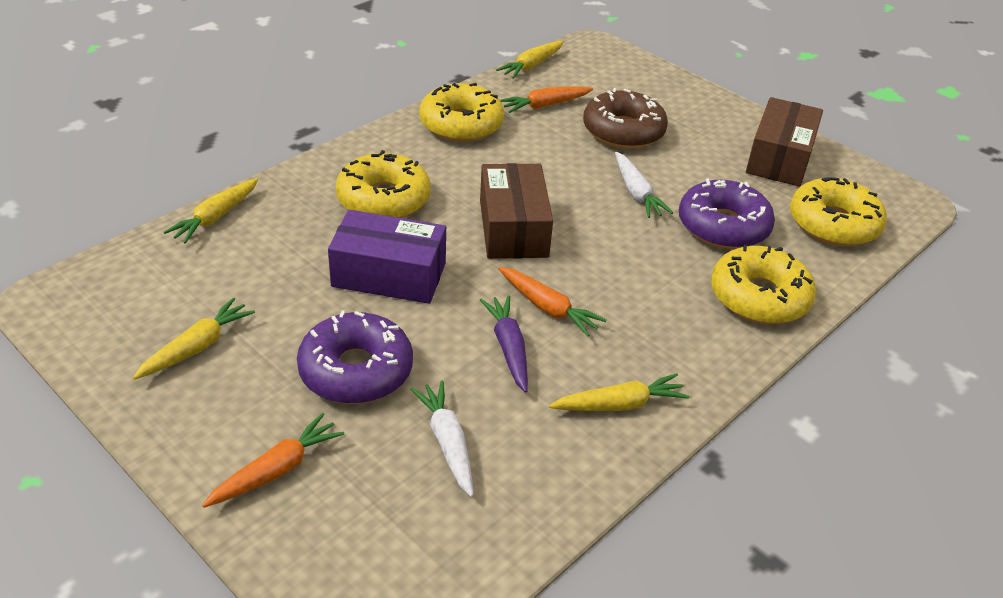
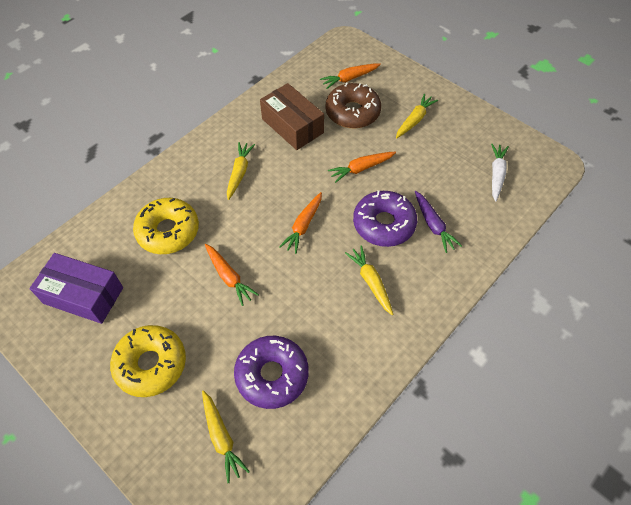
brown box: 2 -> 1
orange carrot: 3 -> 4
white carrot: 2 -> 1
yellow donut: 4 -> 2

